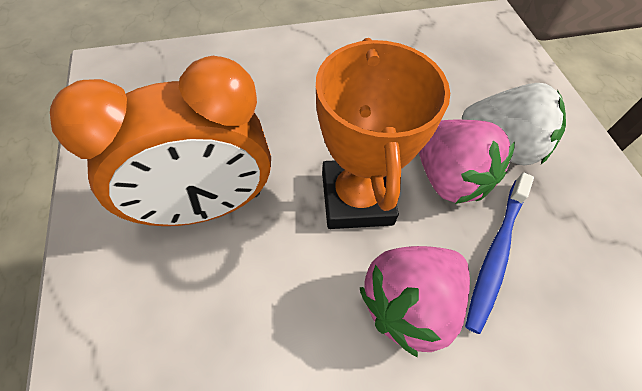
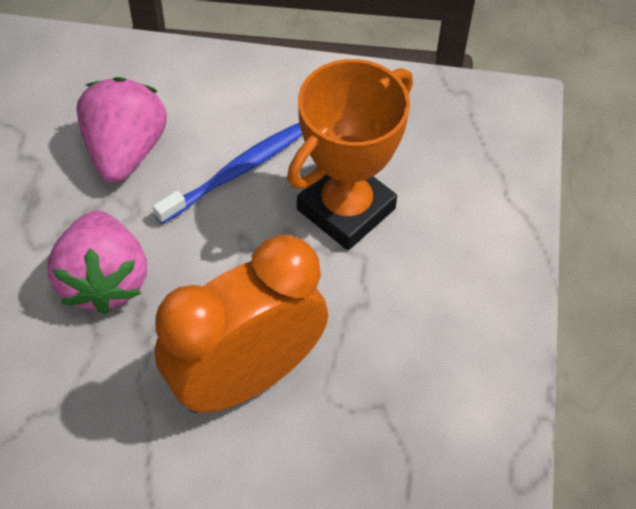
white strawberry: 1 -> 0

